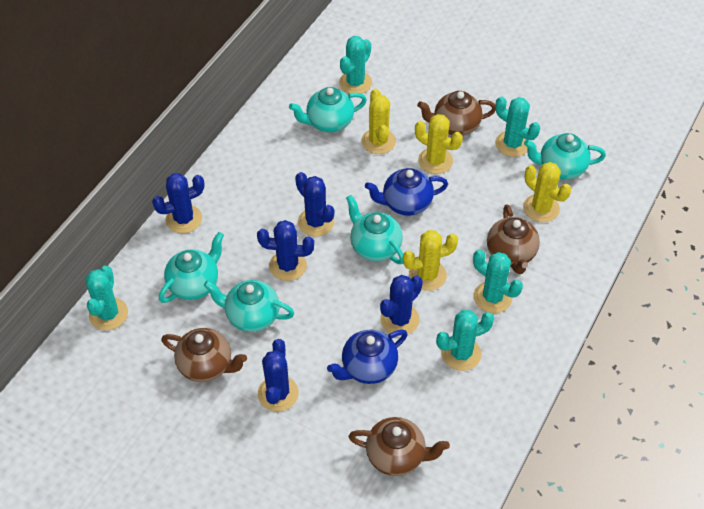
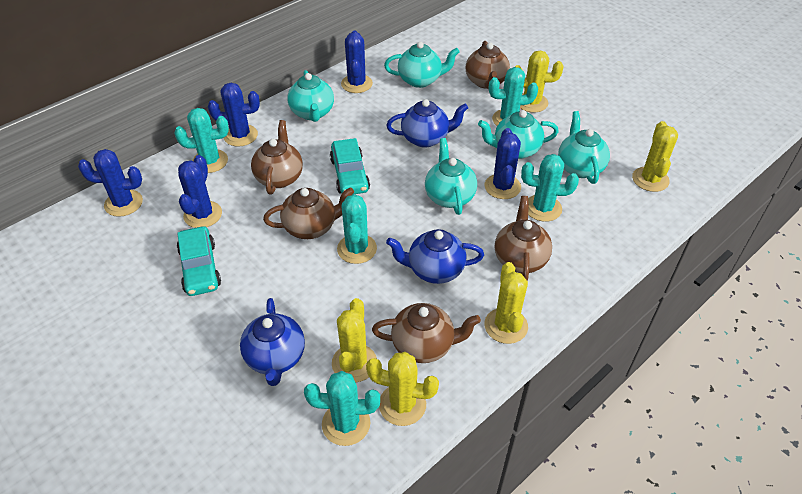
blue teapot: 2 -> 3
brown teapot: 4 -> 5
turquoise car: 0 -> 2
yellow cactus: 4 -> 5

